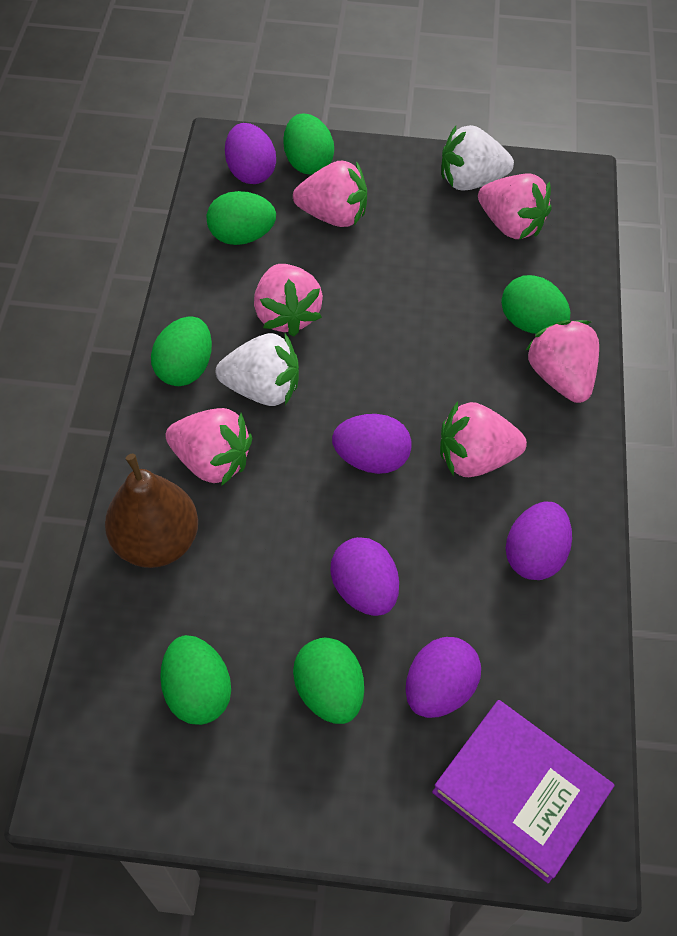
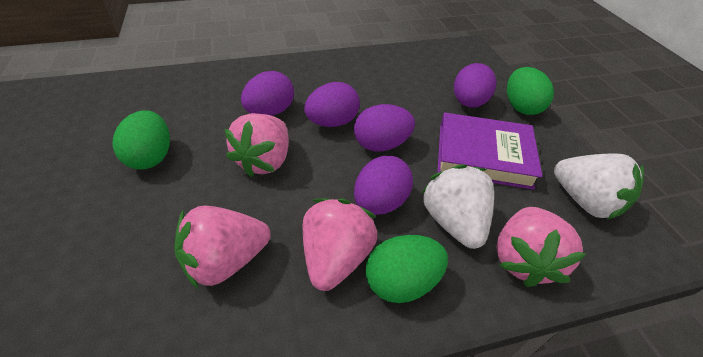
brown pear: 1 -> 0
green egg: 6 -> 3
pink strawberry: 6 -> 4

